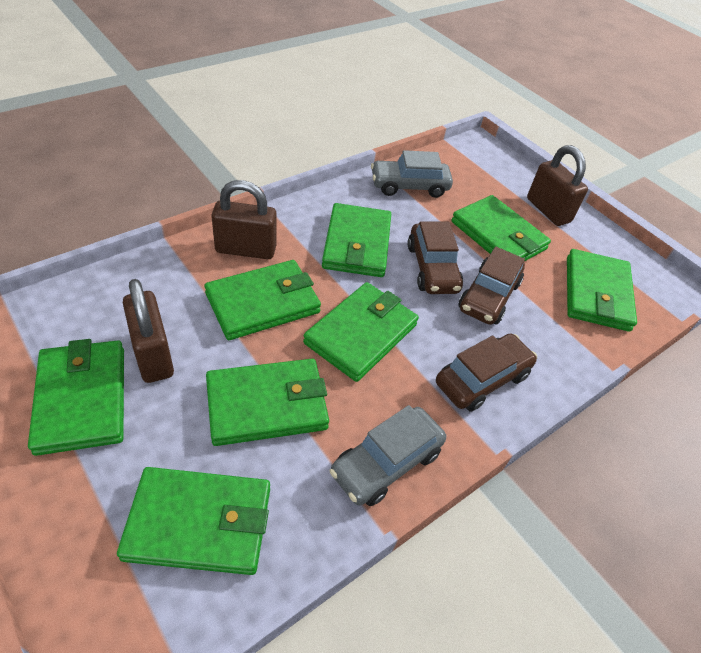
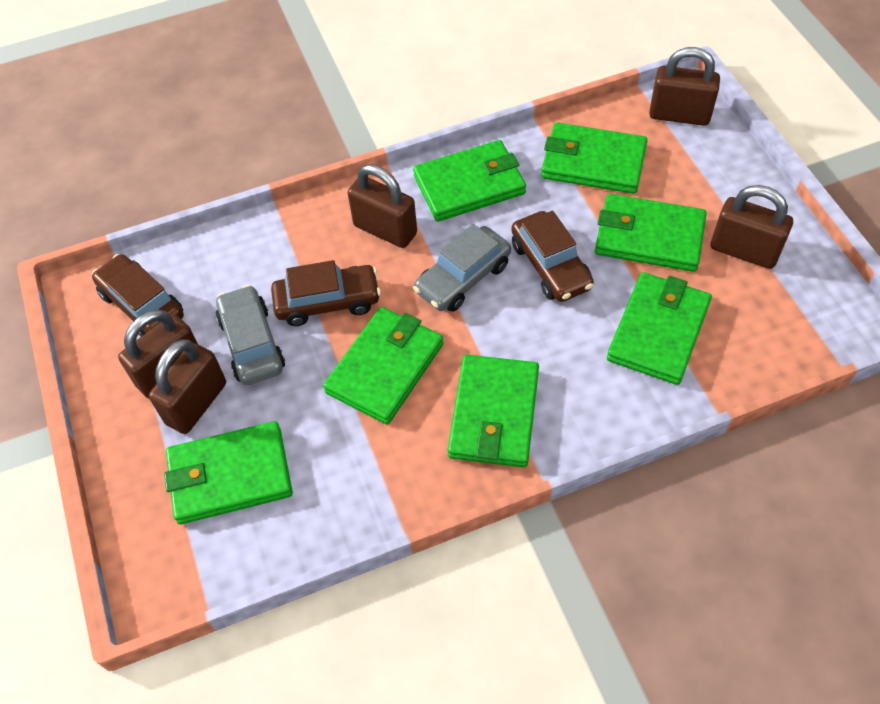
brown padlock: 3 -> 5
green wallet: 8 -> 7

